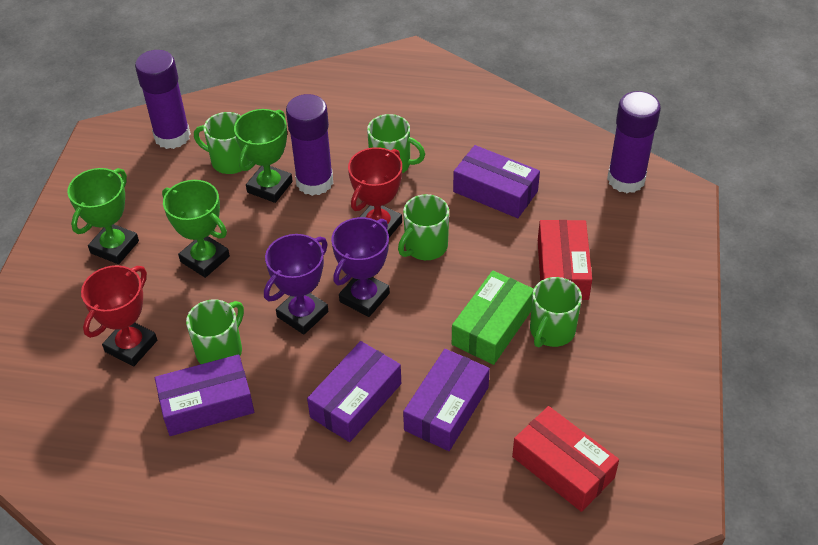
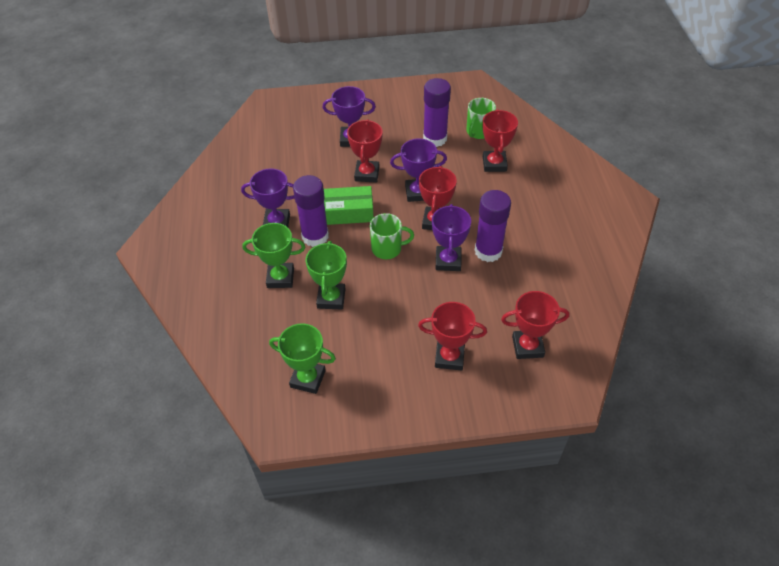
green mug: 5 -> 2
purple box: 4 -> 0
purple trophy: 2 -> 4
red box: 2 -> 0
red trophy: 2 -> 5

